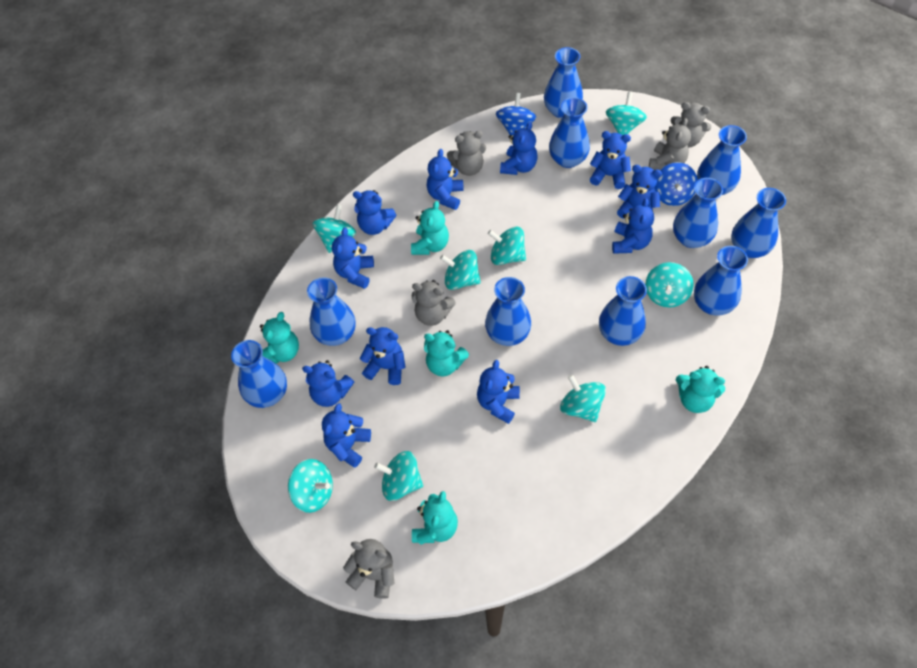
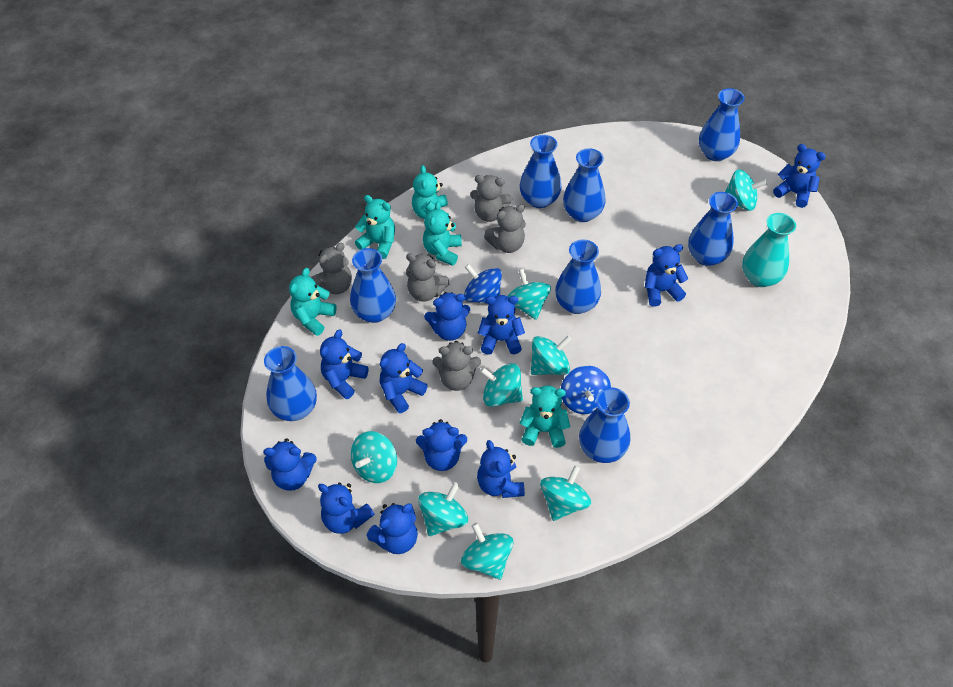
blue vase: 10 -> 8
turquoise vase: 0 -> 1

